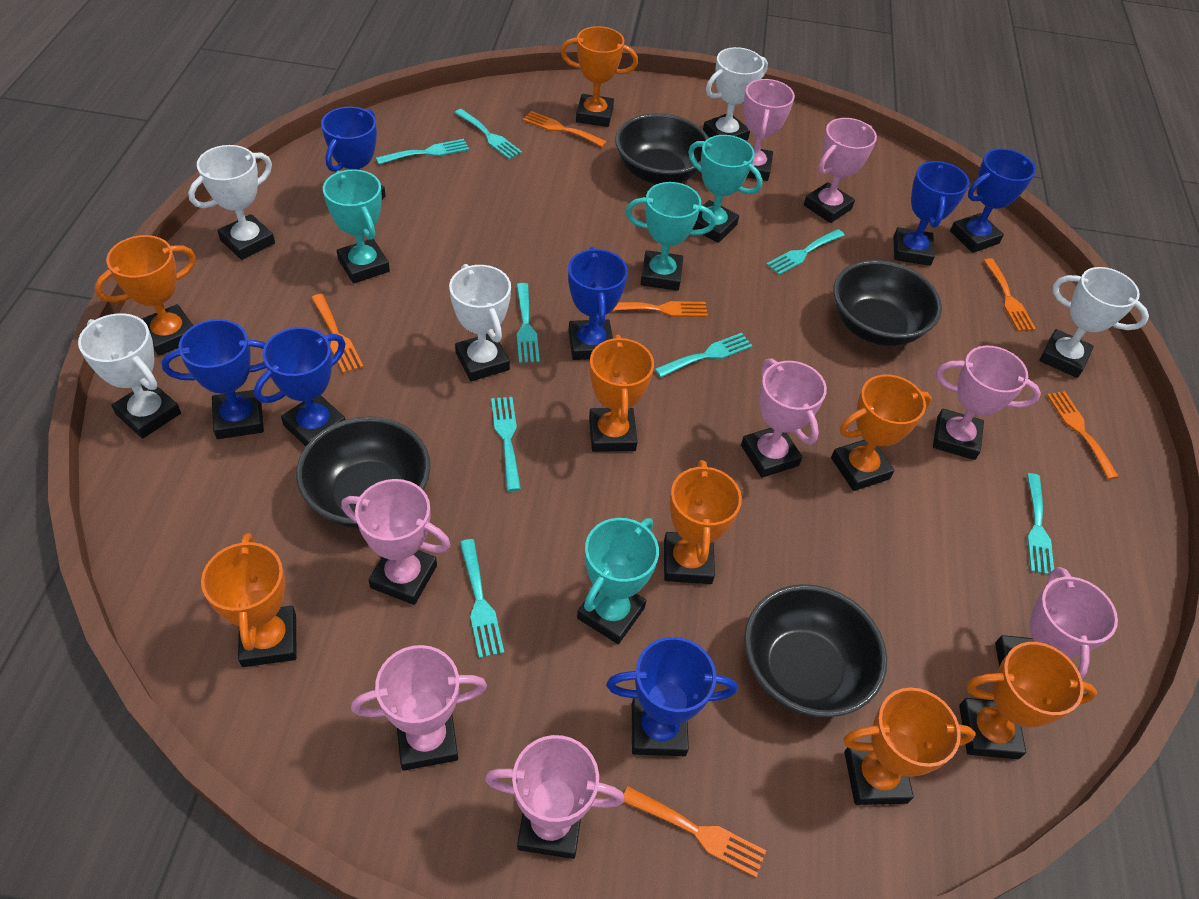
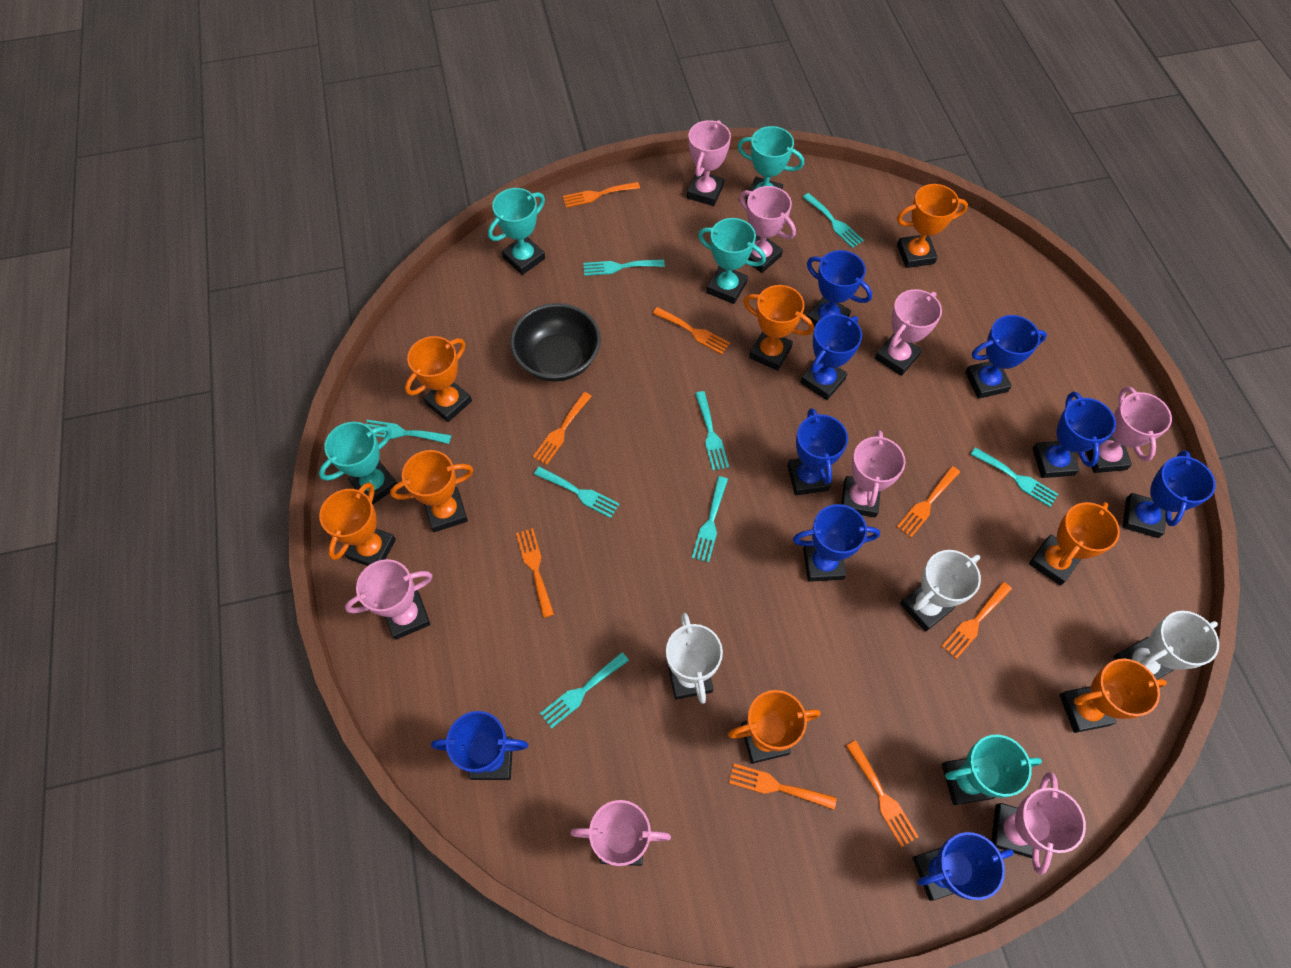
black bowl: 4 -> 1
blue trophy: 7 -> 9
orange fork: 6 -> 8
turquoise trophy: 4 -> 5
white trophy: 5 -> 3

